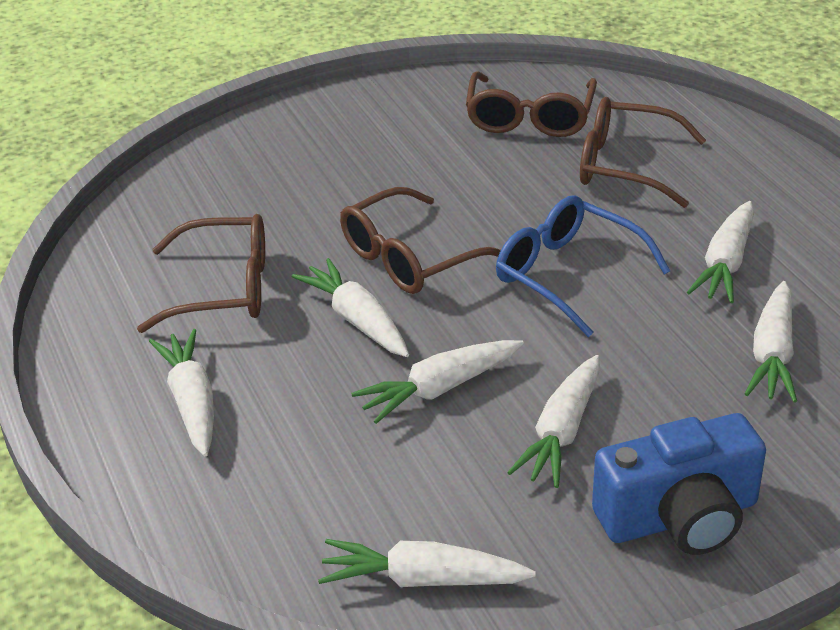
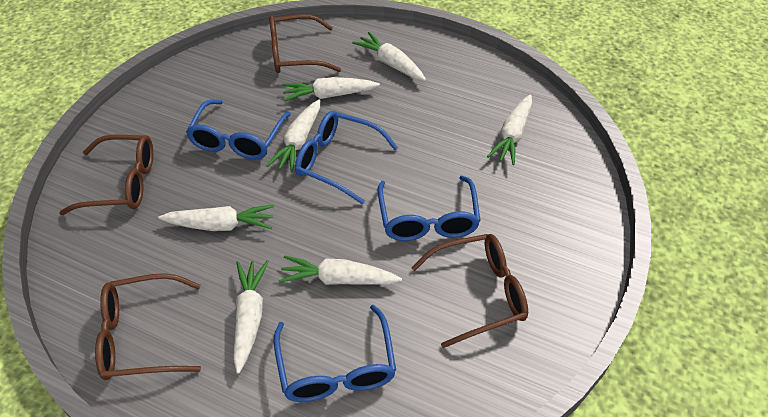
blue camera: 1 -> 0
blue glasses: 1 -> 4

